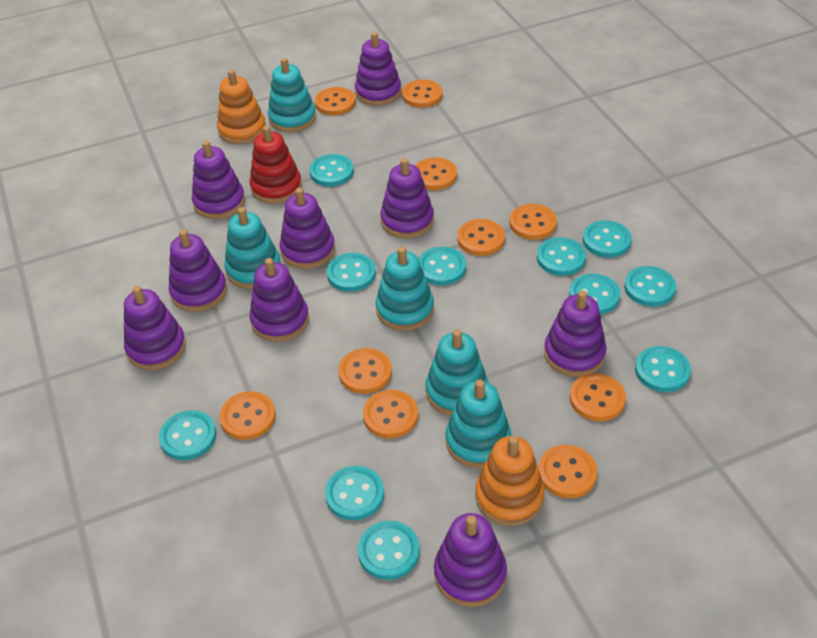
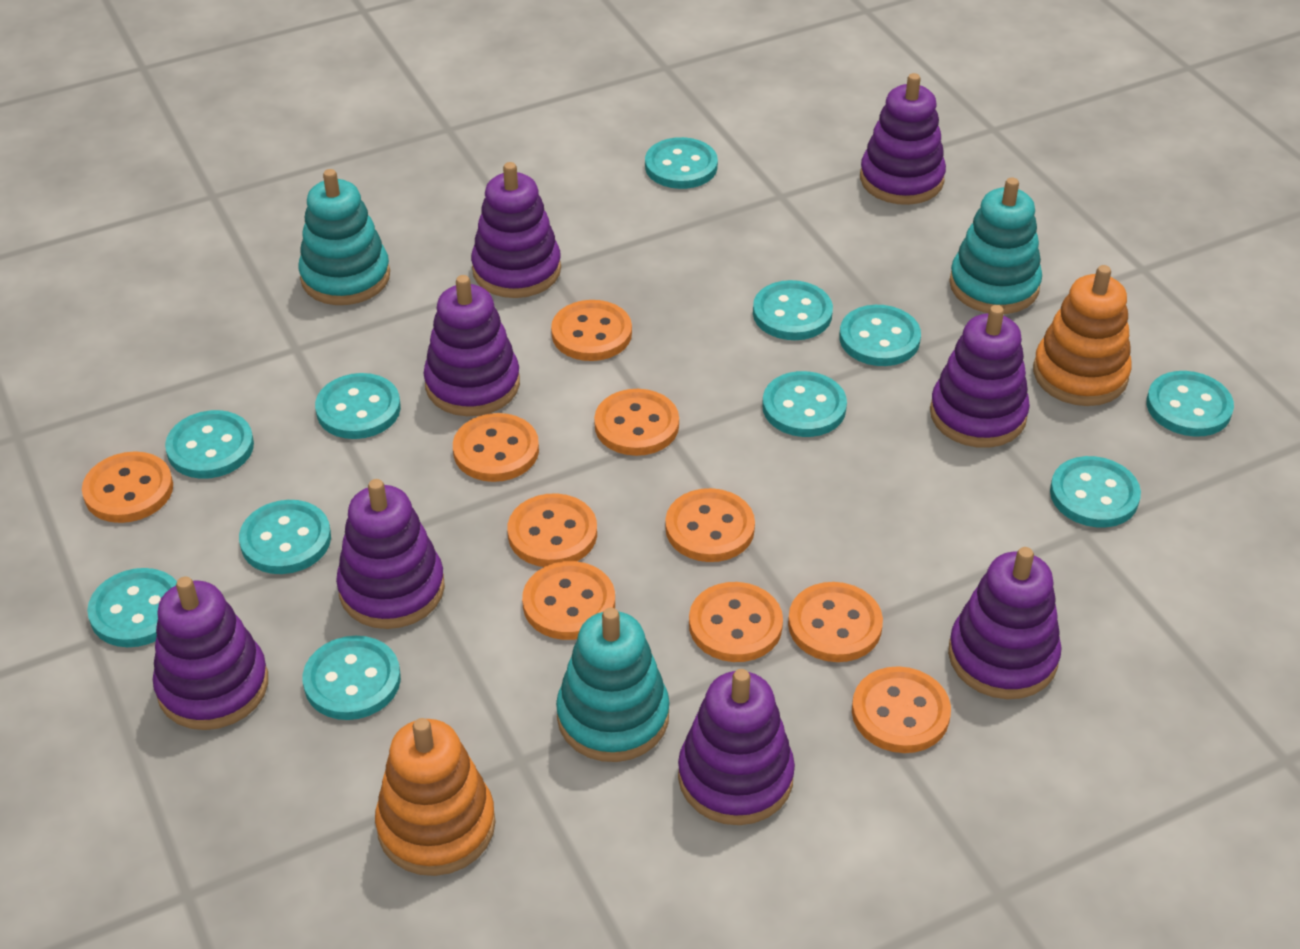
purple stacking toy: 9 -> 8
red stacking toy: 1 -> 0
turquoise stacking toy: 5 -> 3

